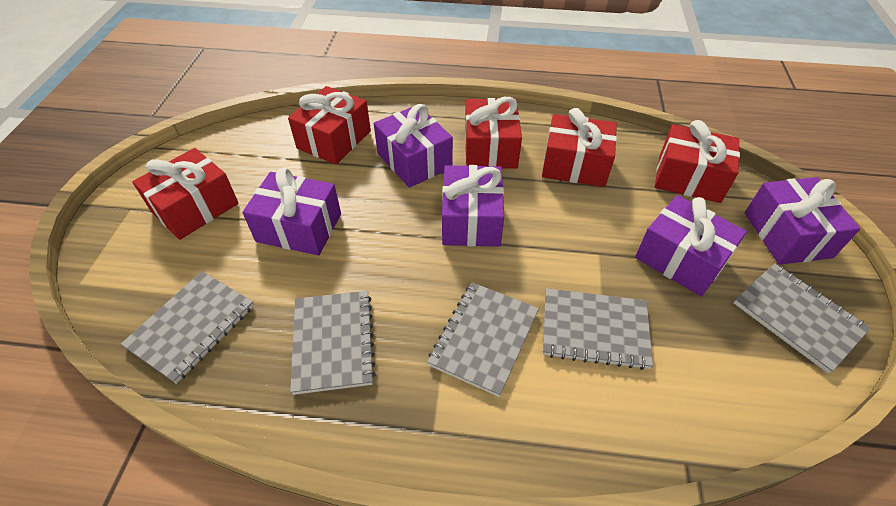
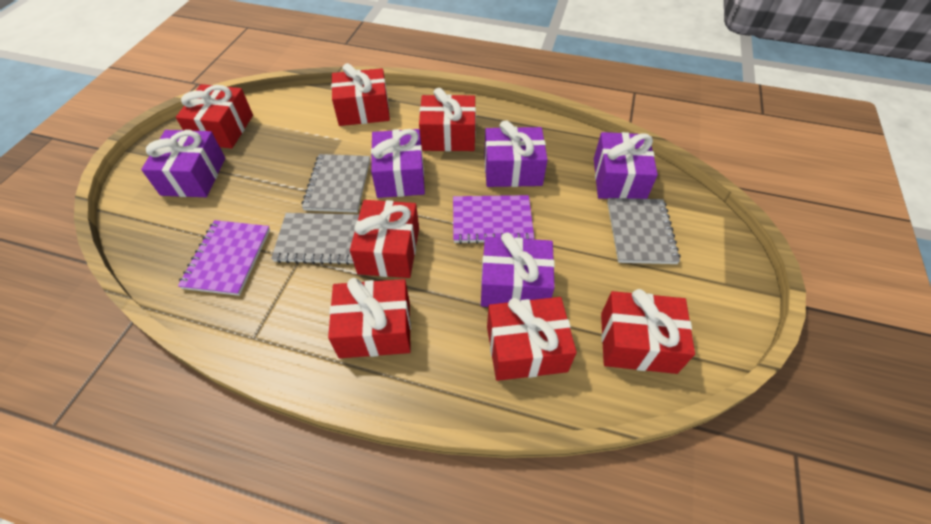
grey notebook: 5 -> 3
purple notebook: 0 -> 2
red gift: 5 -> 7

